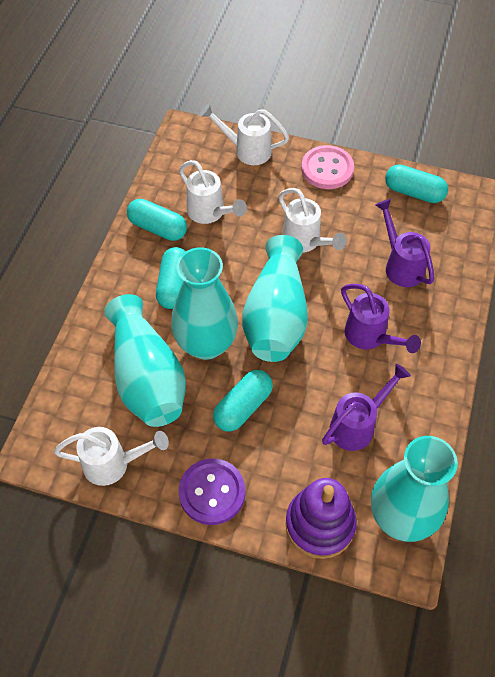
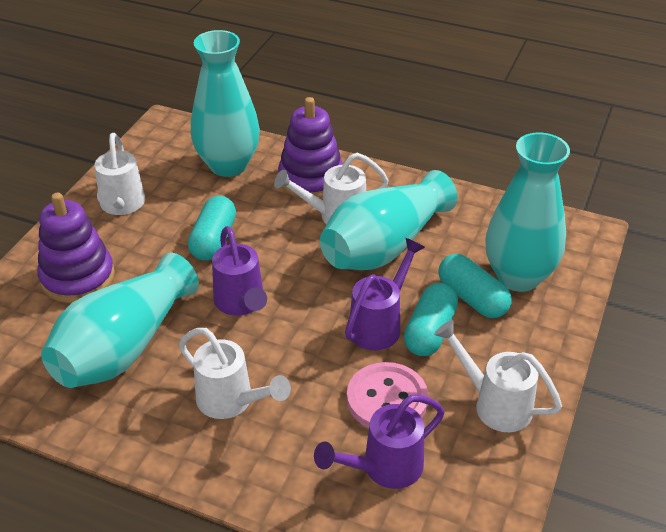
purple button: 1 -> 0
purple stacking toy: 1 -> 2
turquoise capsule: 4 -> 3

